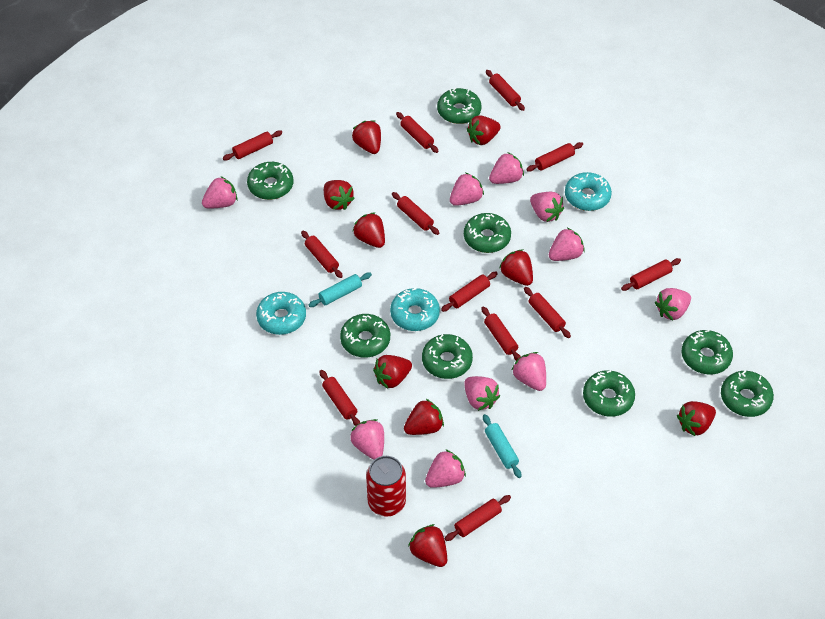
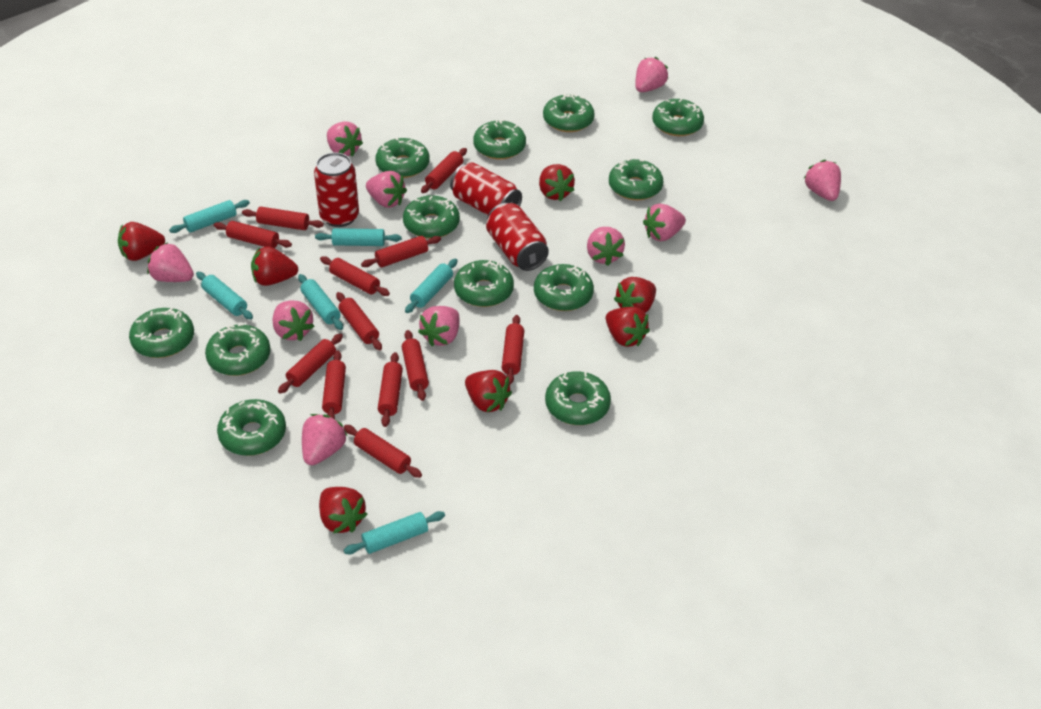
green donut: 8 -> 12
red can: 1 -> 3
red strawberry: 9 -> 7
turquoise donut: 3 -> 0
turquoise rolling pin: 2 -> 6

